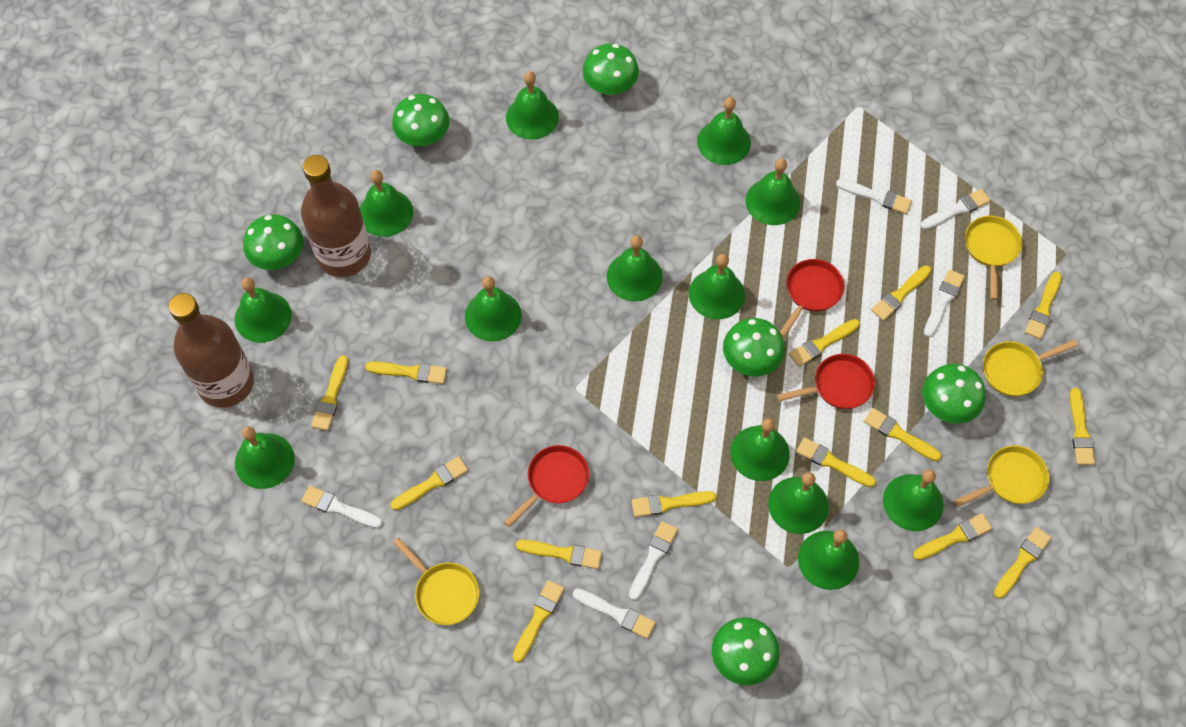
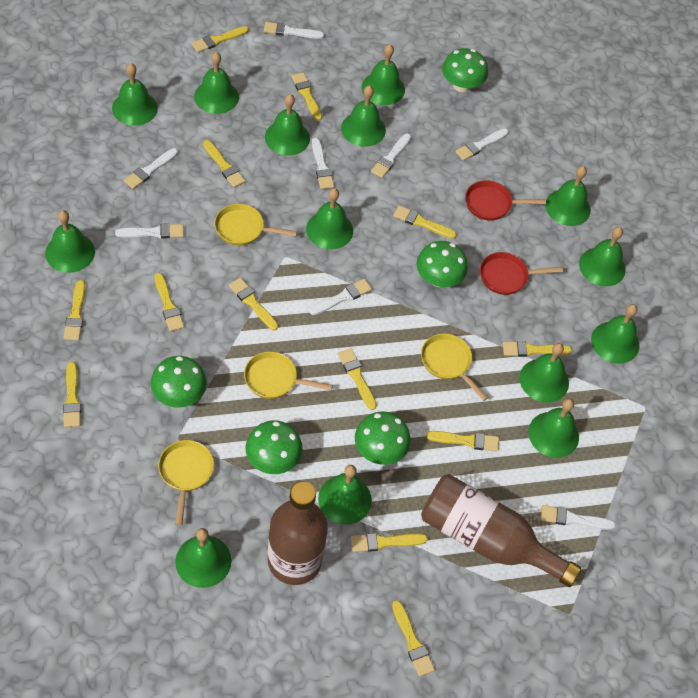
green bell: 13 -> 14
green mushroom: 6 -> 5
red pan: 3 -> 2
white brush: 6 -> 8
yellow brush: 14 -> 13

